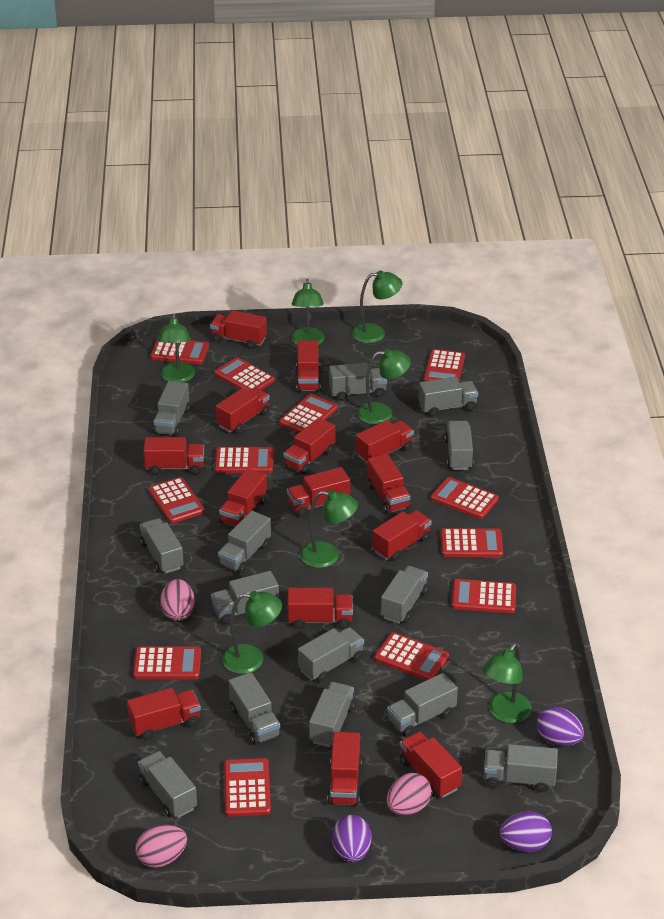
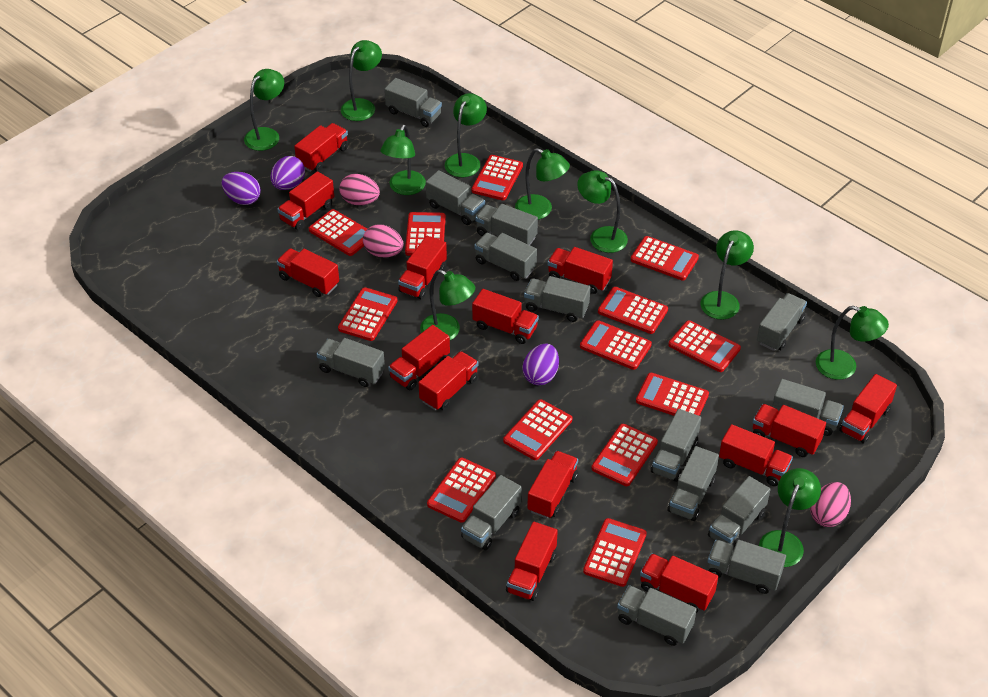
green lamp: 7 -> 10
red calculator: 12 -> 13

